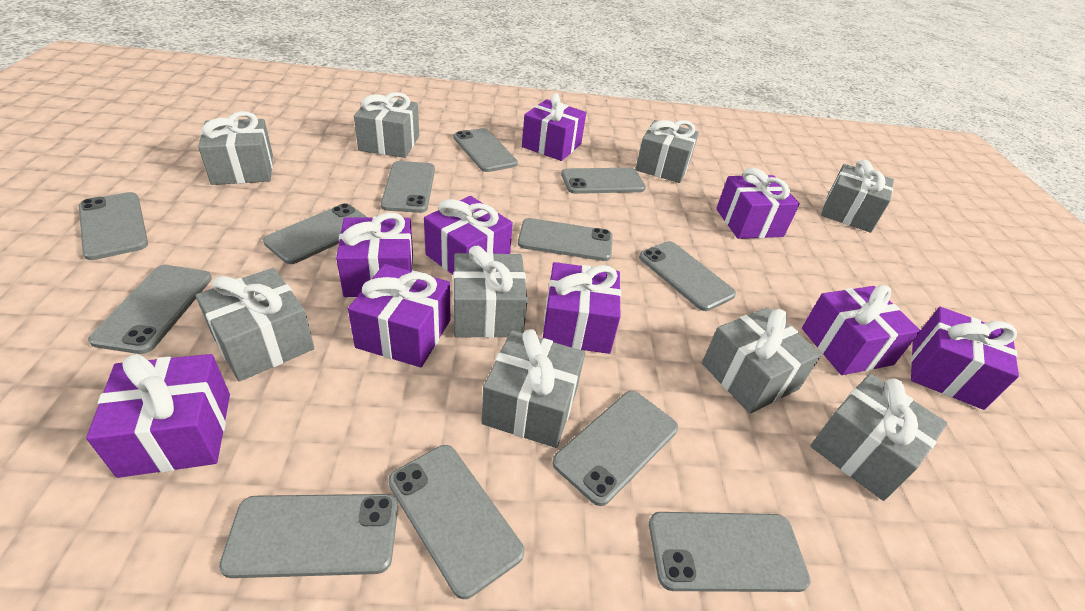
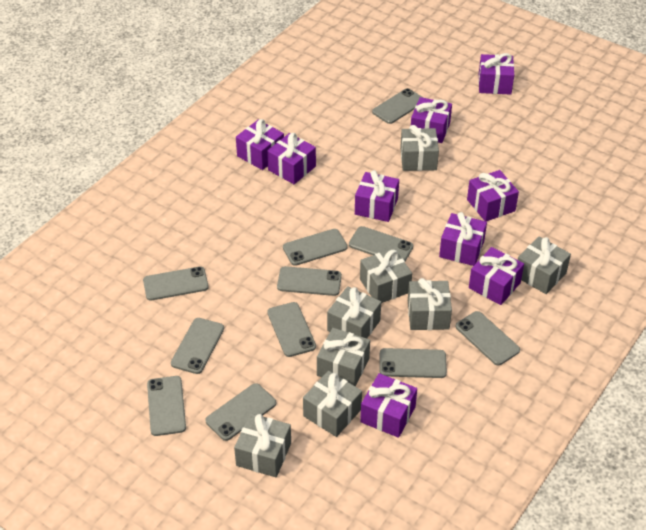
grey gift: 9 -> 8
grey phone: 12 -> 11

